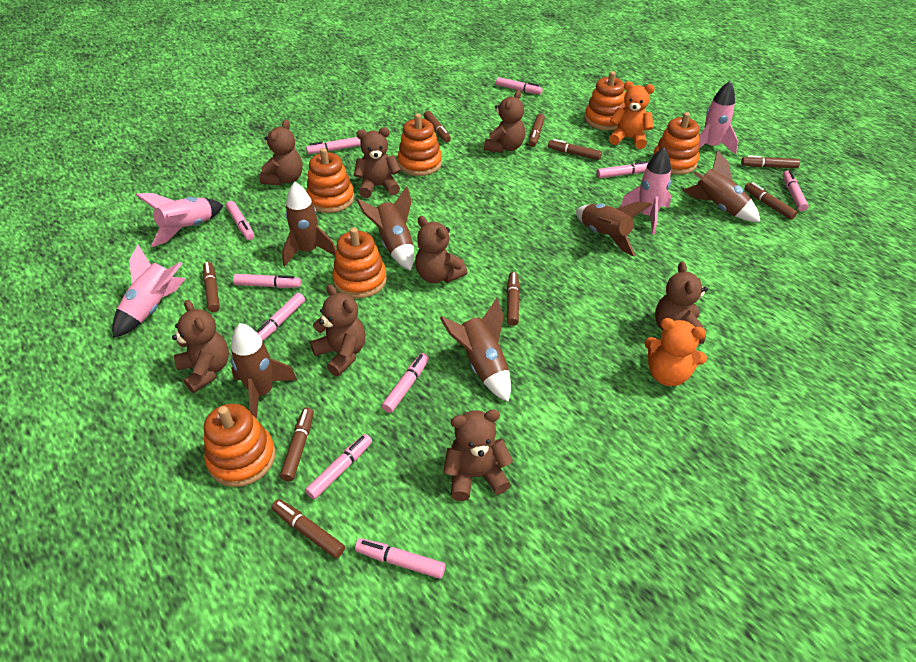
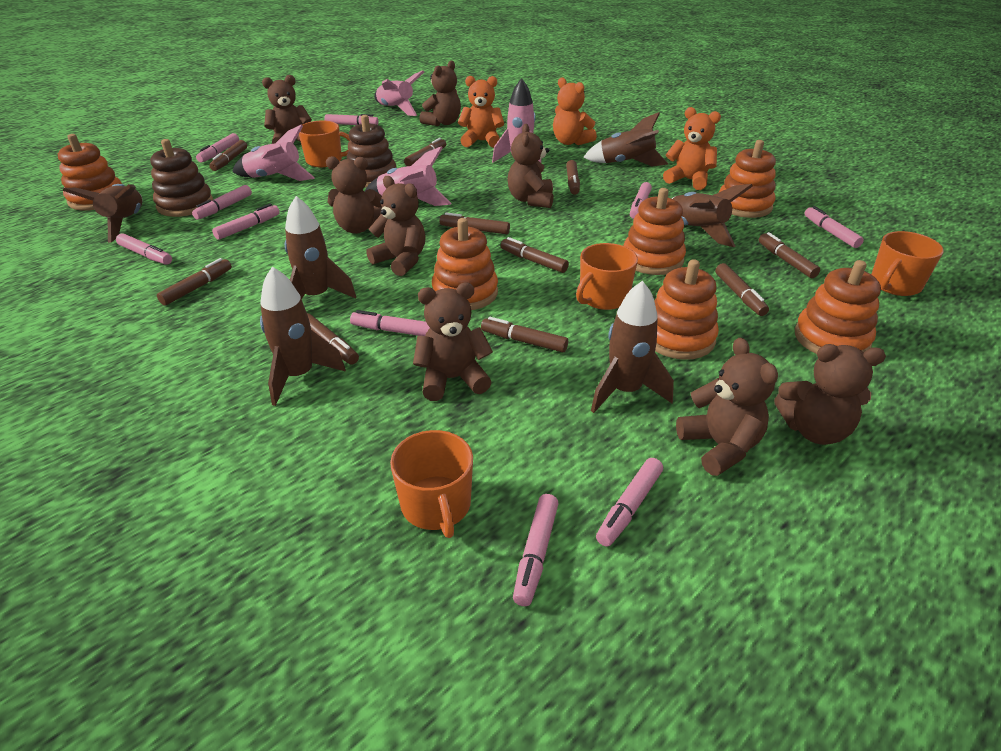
brown marker: 9 -> 10
brown stacking toy: 0 -> 2
orange mug: 0 -> 4
orange teddy bear: 2 -> 3

